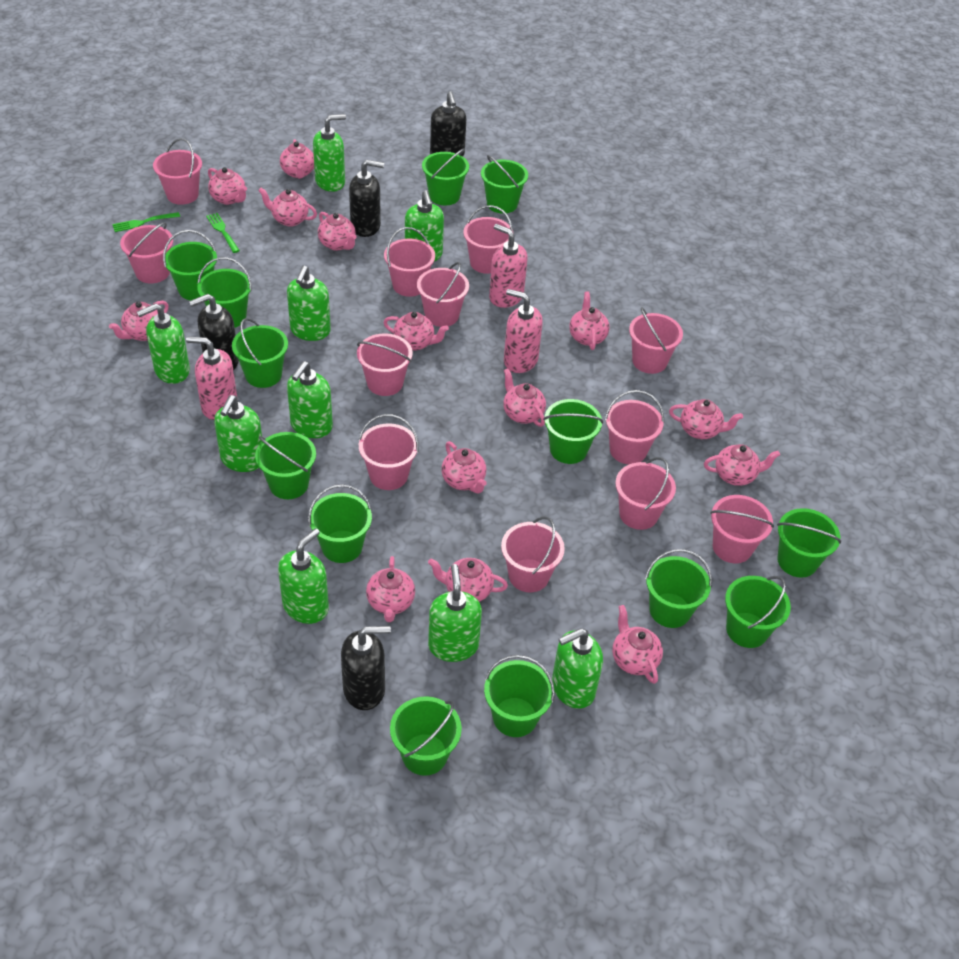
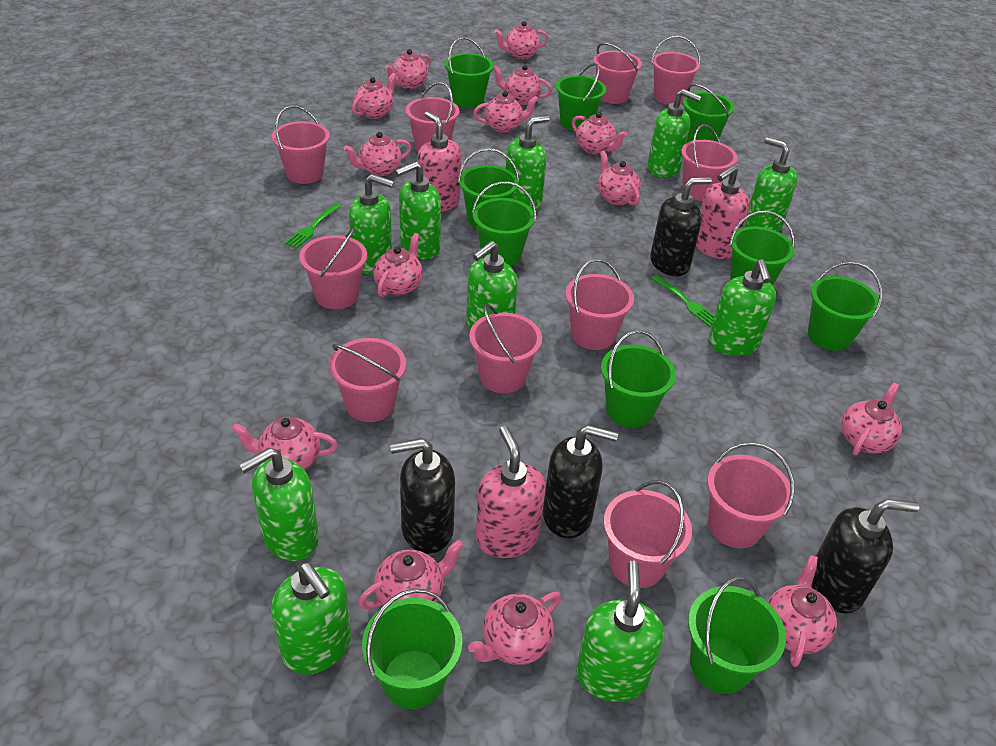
green bucket: 13 -> 10
green soap dispenser: 9 -> 10
pink bucket: 12 -> 11

